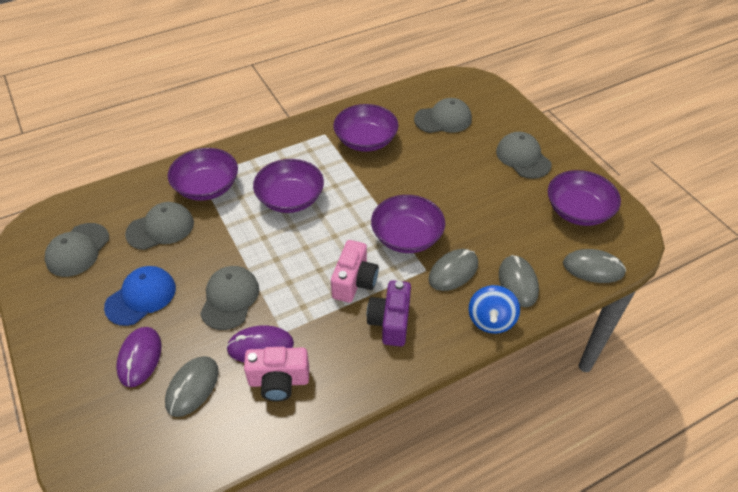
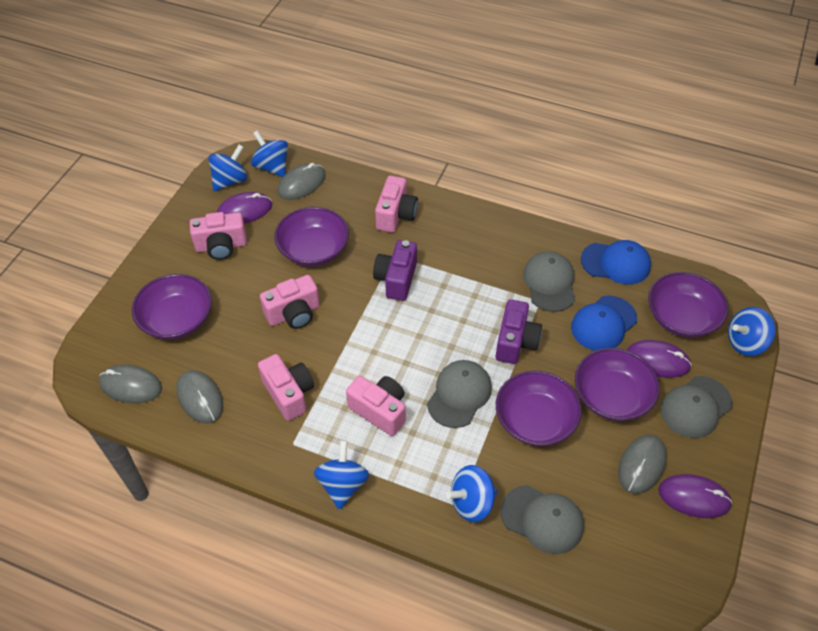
blue cap: 1 -> 2
blue spinning top: 1 -> 5
grey cap: 5 -> 4
pink camera: 2 -> 5
purple camera: 1 -> 2
purple mouse: 2 -> 3

